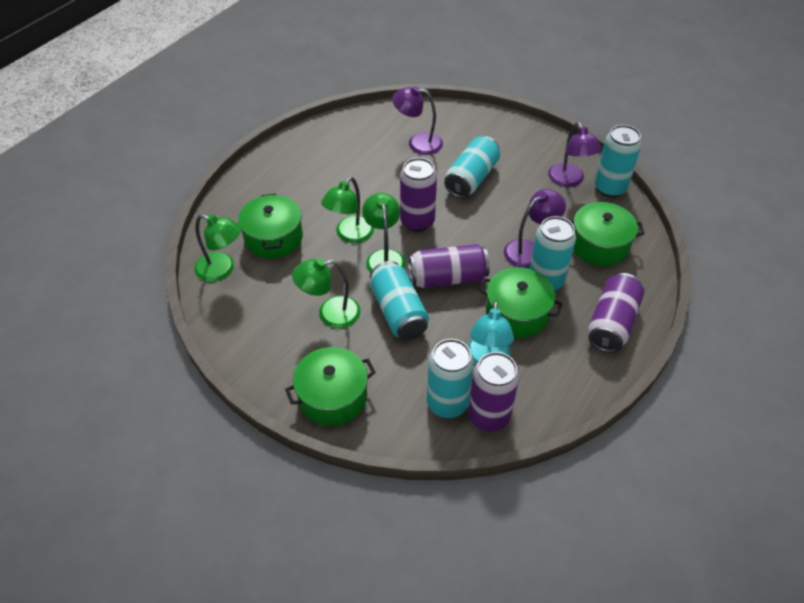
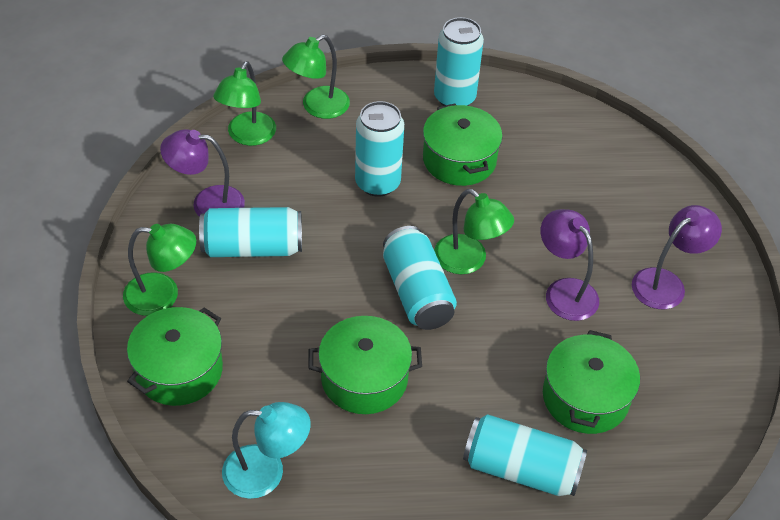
purple can: 4 -> 0

